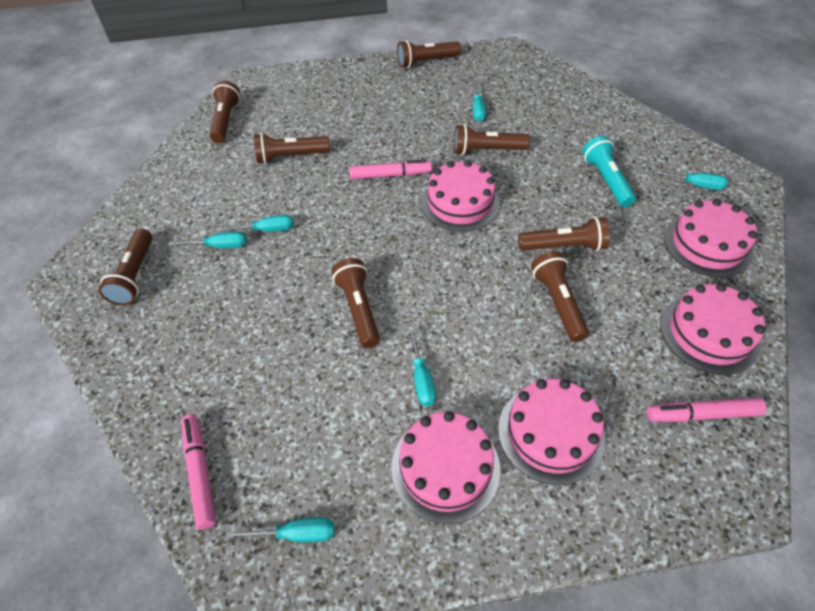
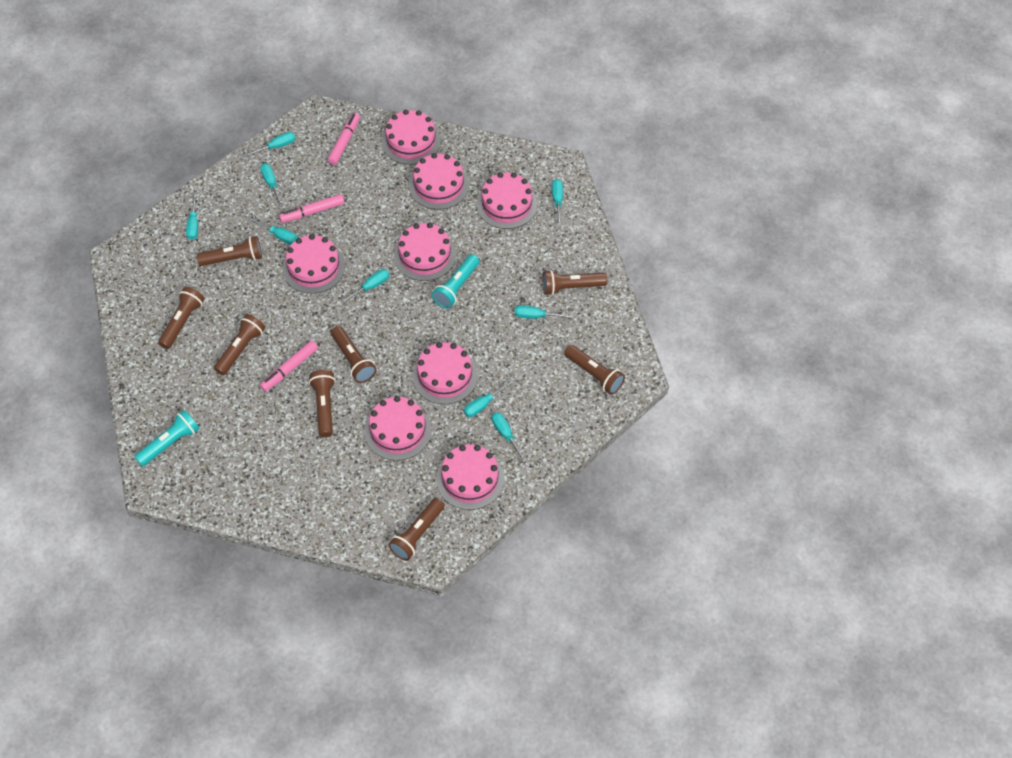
pink cake: 5 -> 8
turquoise flashlight: 1 -> 2
turquoise screwdriver: 6 -> 9

